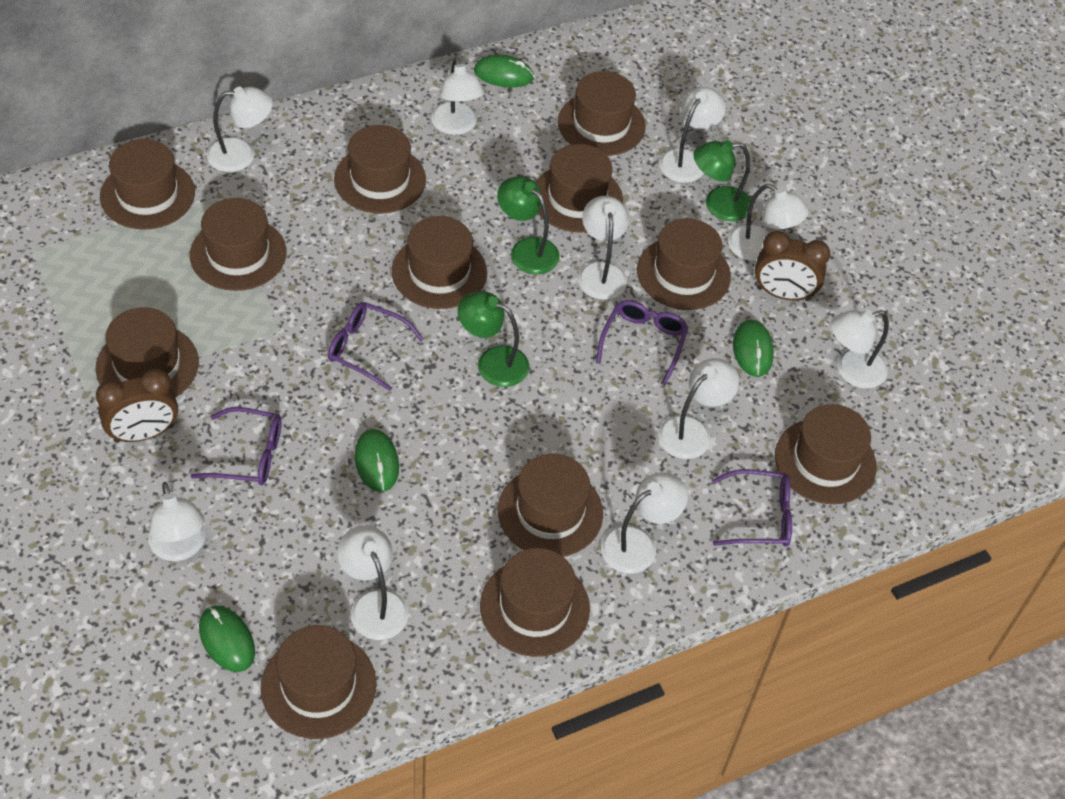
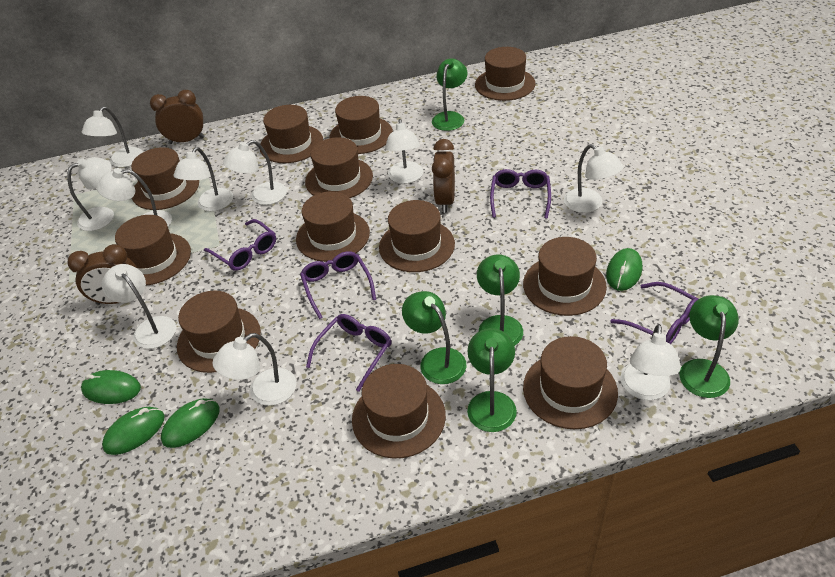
brown clock: 2 -> 3
green lamp: 3 -> 5
purple glasses: 4 -> 5

